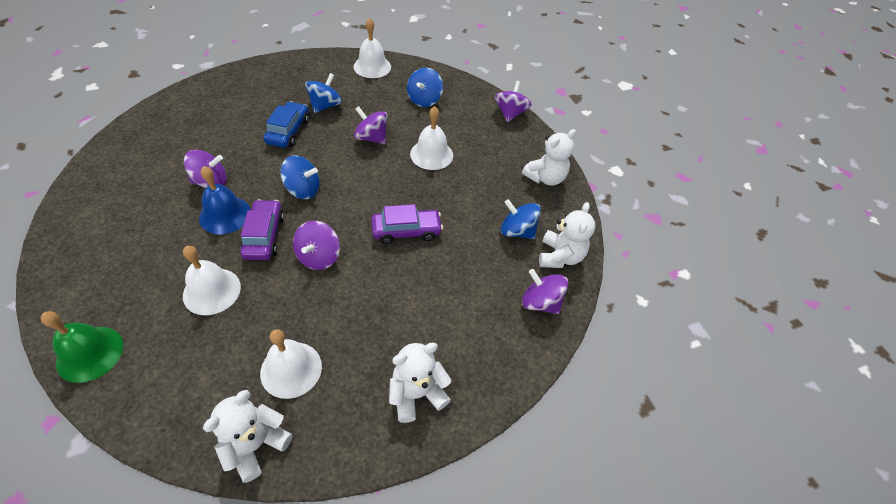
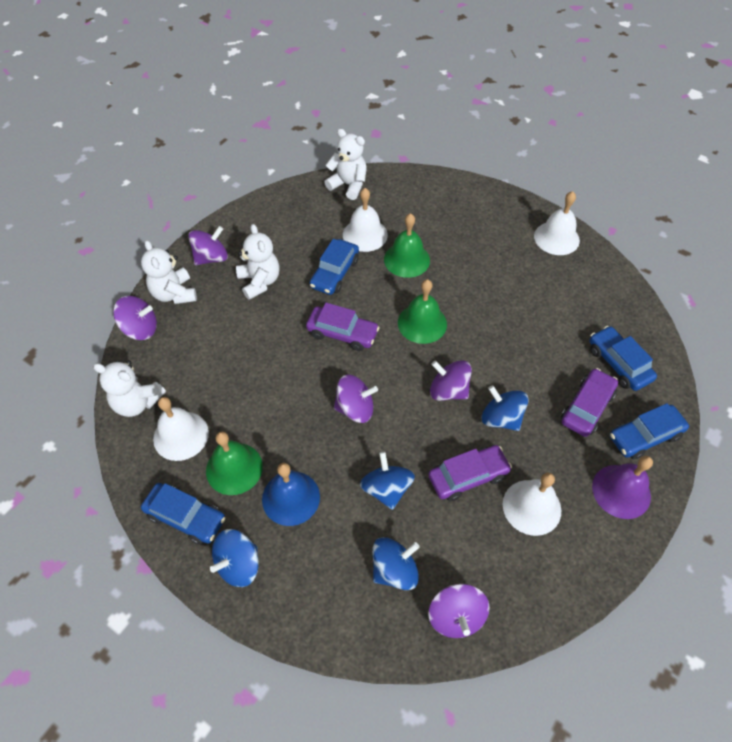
blue car: 1 -> 4
green bell: 1 -> 3
purple bell: 0 -> 1
purple car: 2 -> 3

